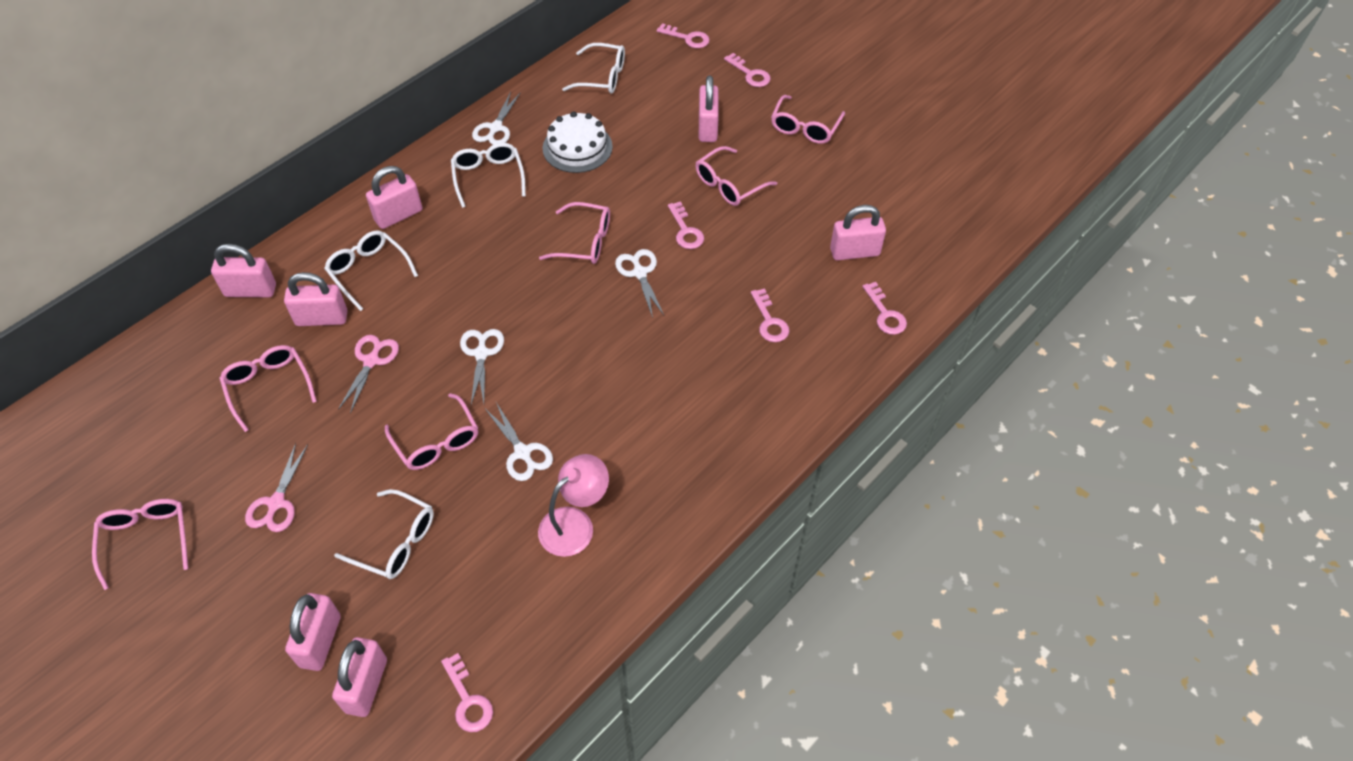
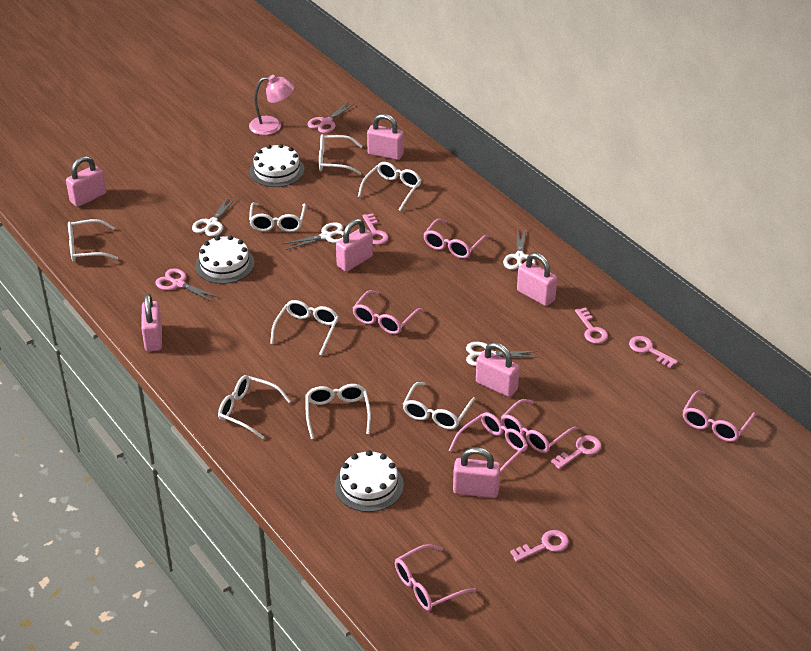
pink key: 6 -> 5
white cake: 1 -> 3
white glasses: 4 -> 8

